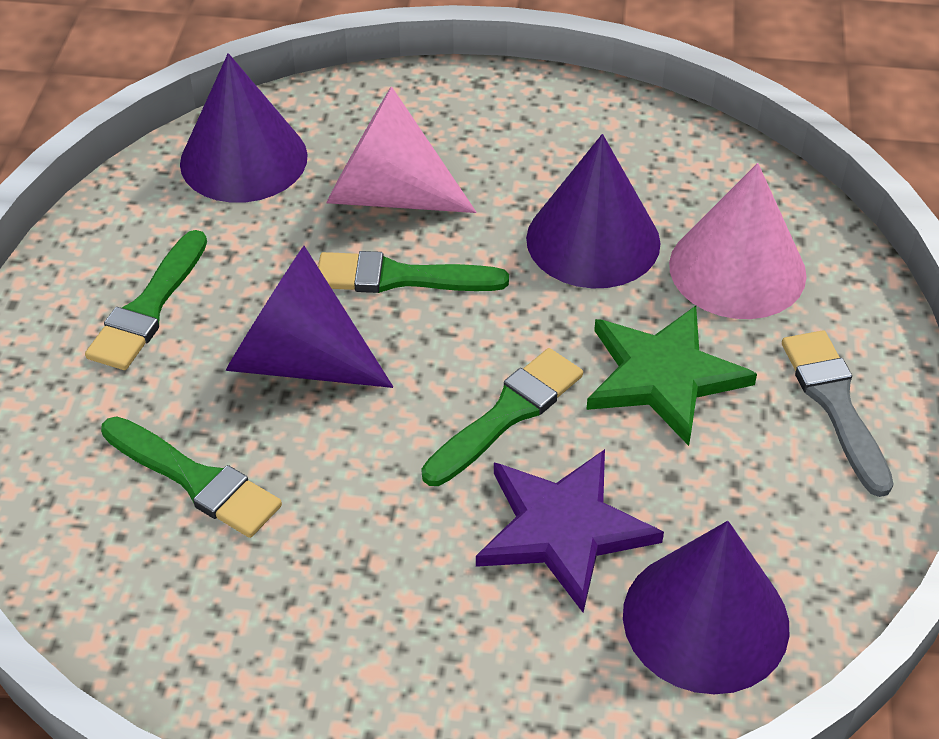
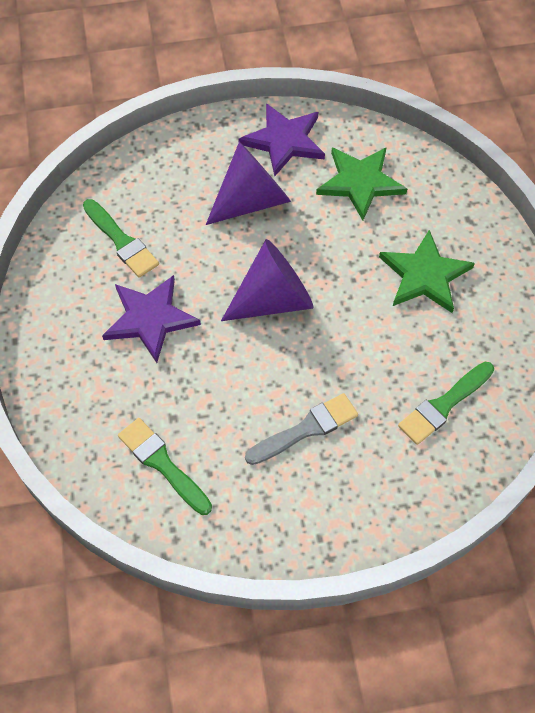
green brush: 4 -> 3
green star: 1 -> 2
pink cone: 2 -> 0
purple cone: 4 -> 2
purple star: 1 -> 2

